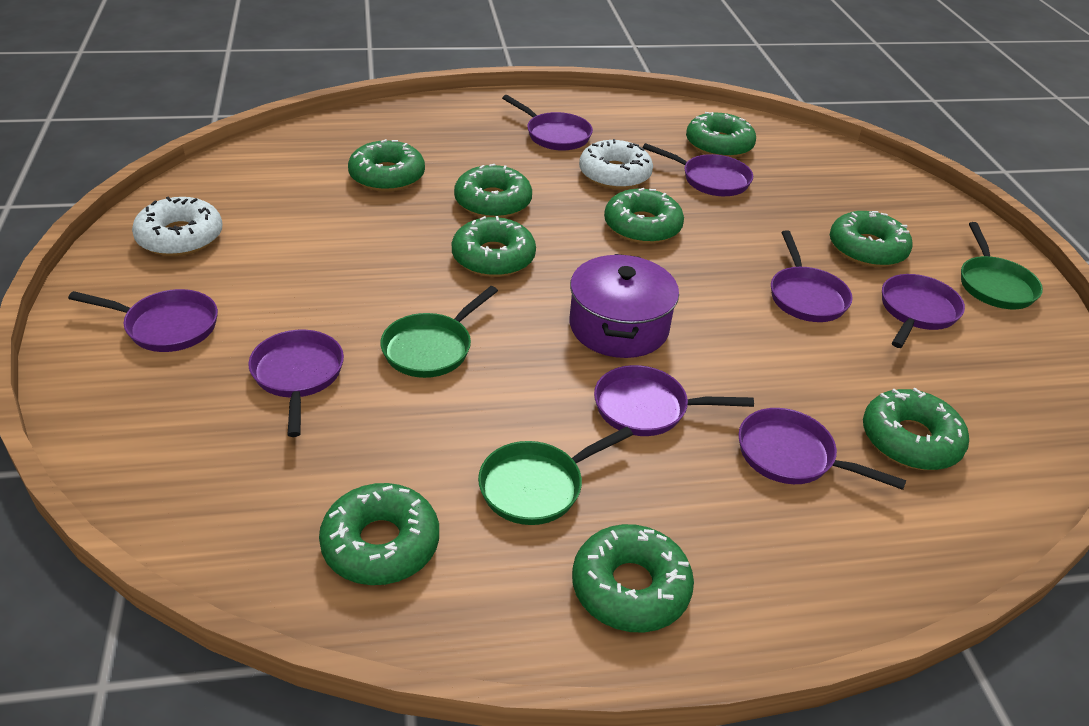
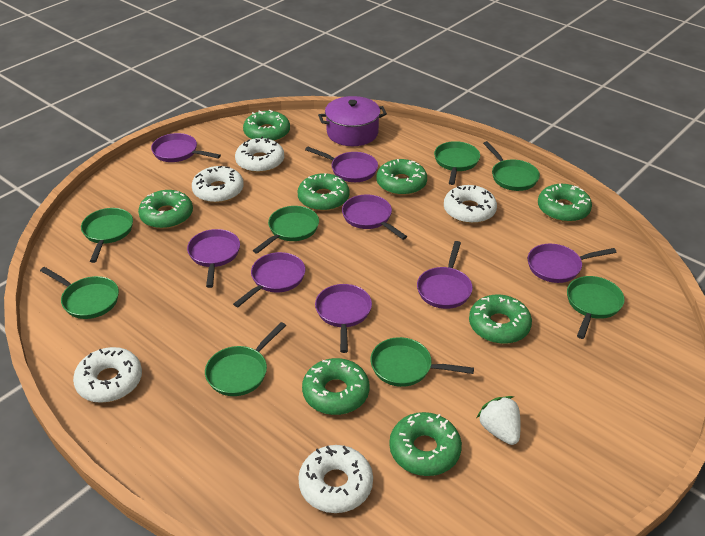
green donut: 9 -> 8
green pan: 3 -> 8
white donut: 2 -> 5
white strawberry: 0 -> 1

